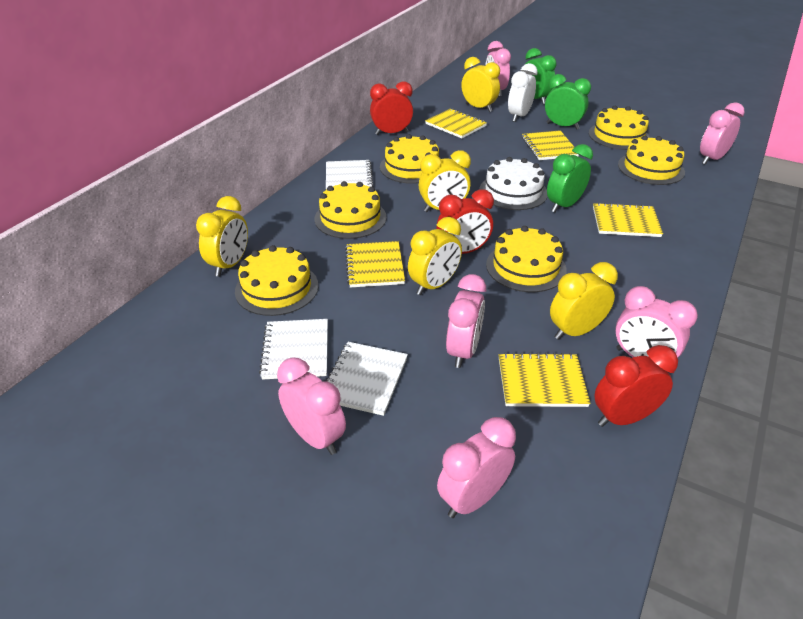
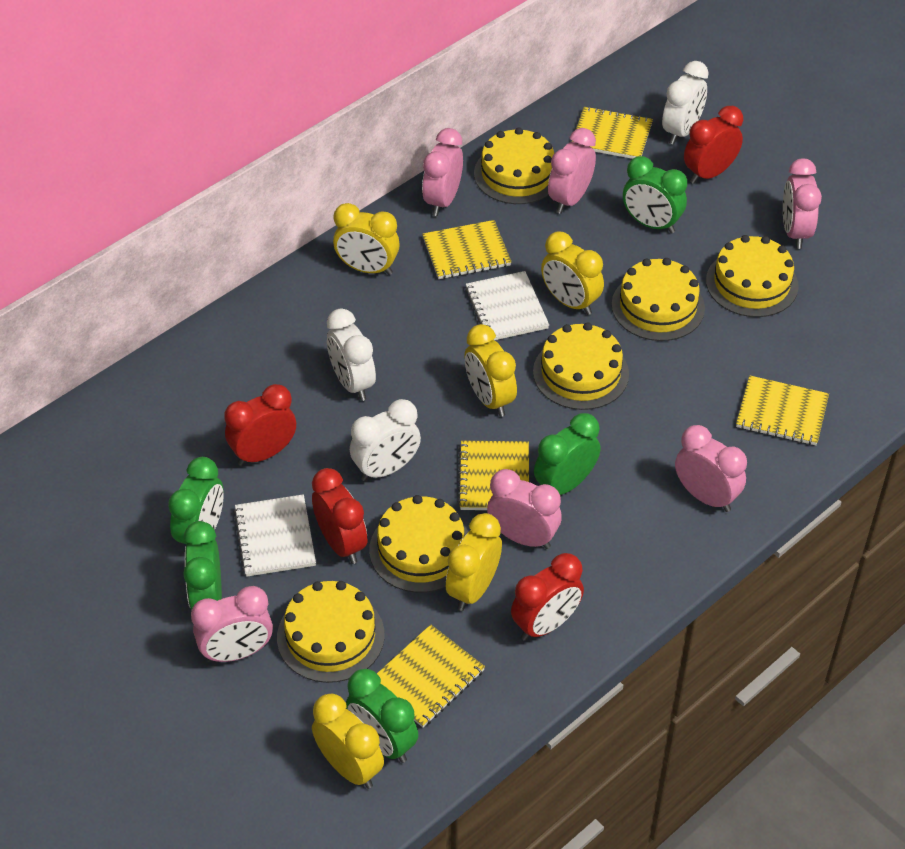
green clock: 3 -> 5
red clock: 3 -> 4
white cake: 1 -> 0
white clock: 1 -> 3
white notebook: 3 -> 2

